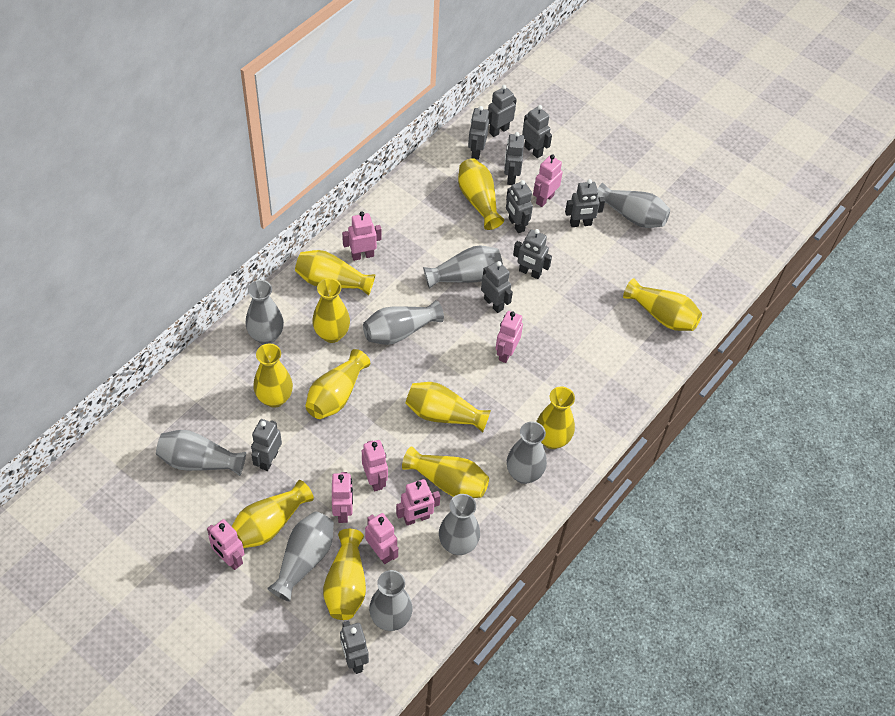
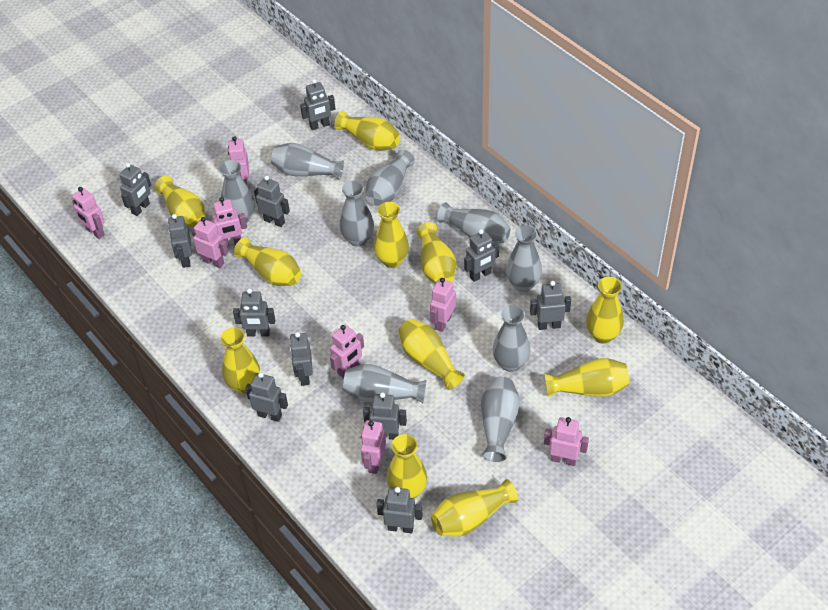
grey robot: 10 -> 11

